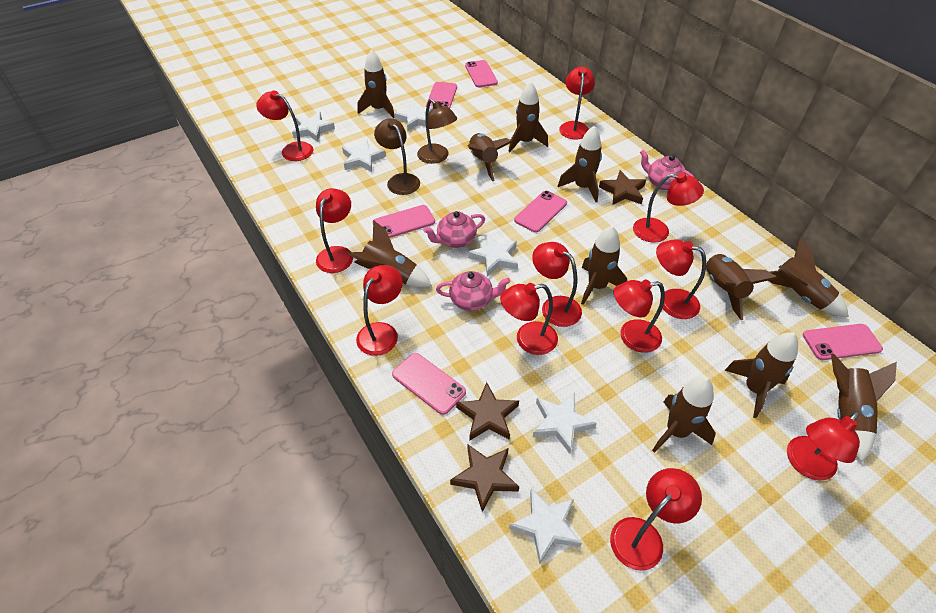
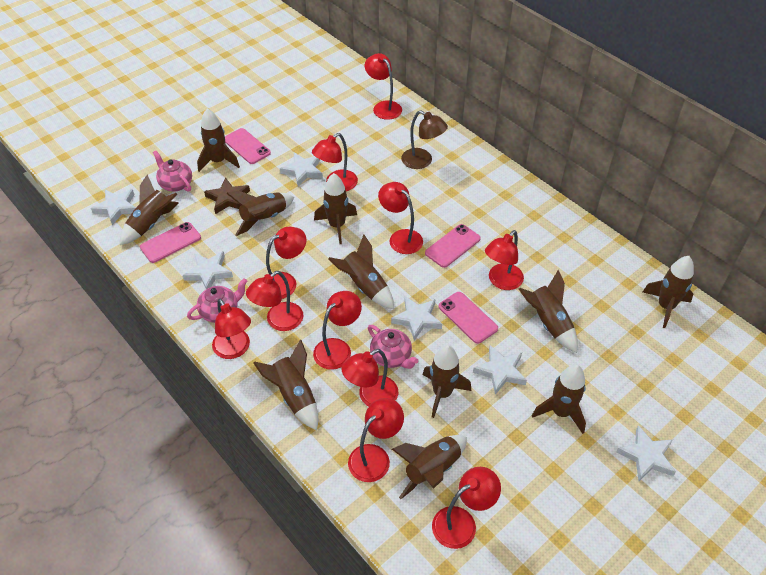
brown lamp: 2 -> 1
brown star: 3 -> 1
pink phone: 6 -> 4

